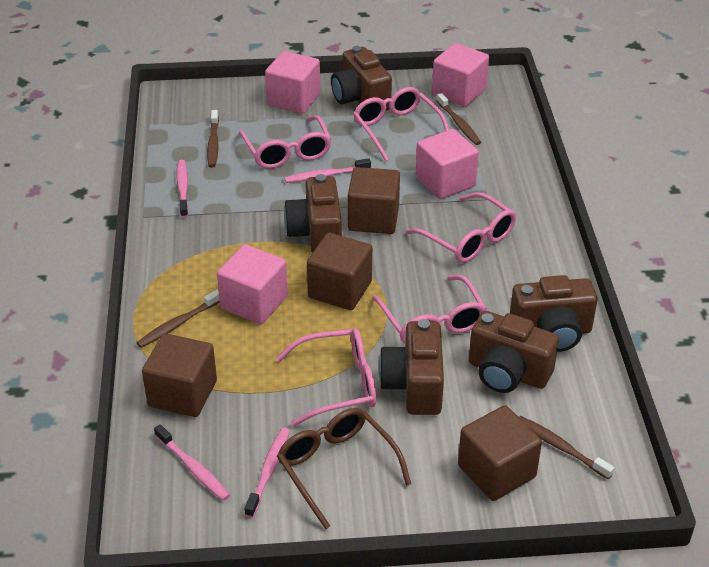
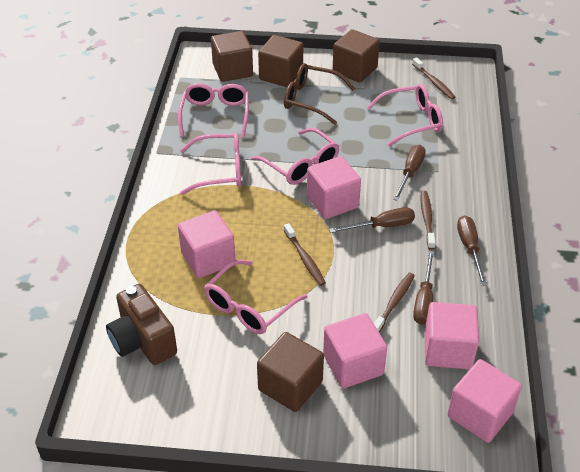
brown camera: 5 -> 1
brown screwdriver: 0 -> 4
pink cube: 4 -> 5
pink toothbrush: 4 -> 0

